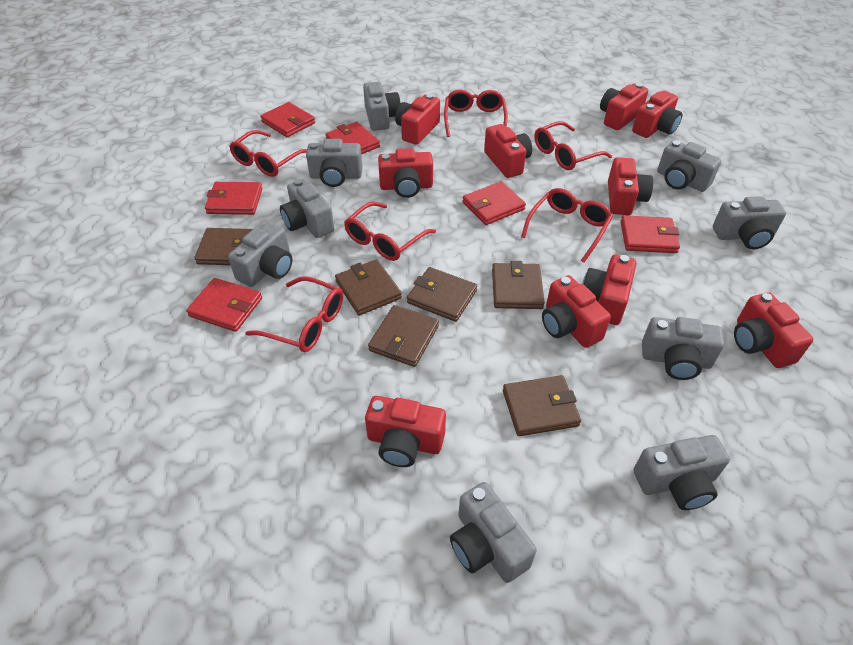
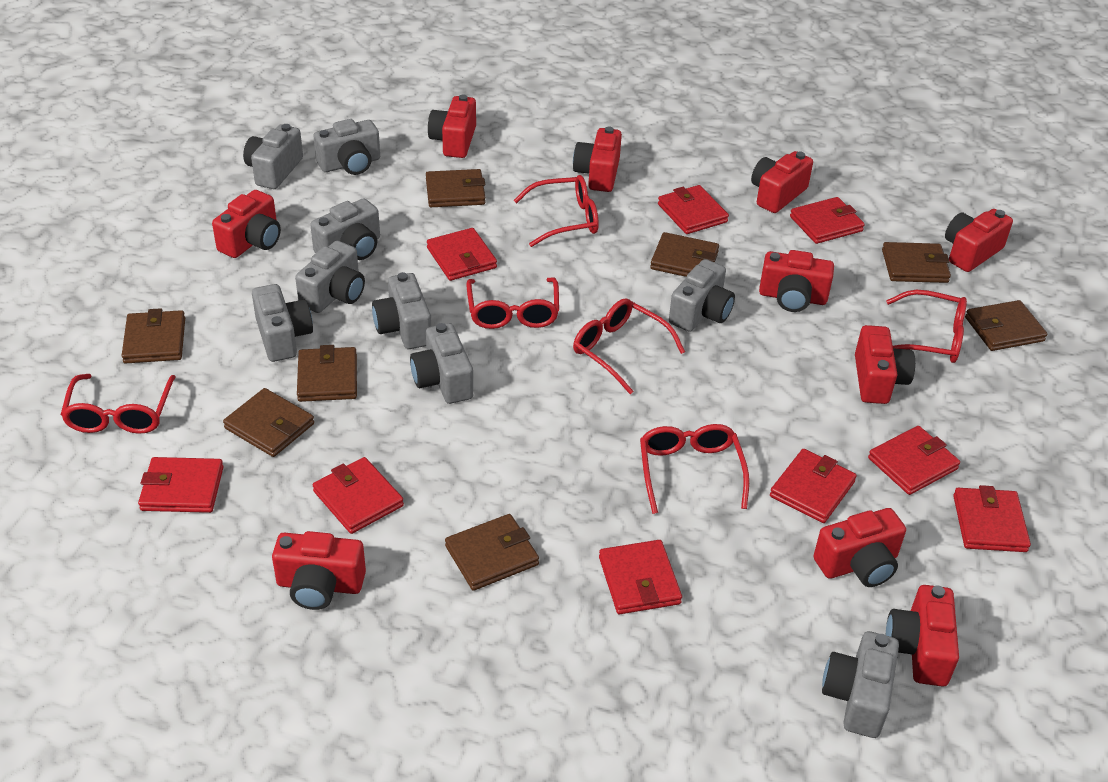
brown wallet: 6 -> 8
red wallet: 6 -> 9

